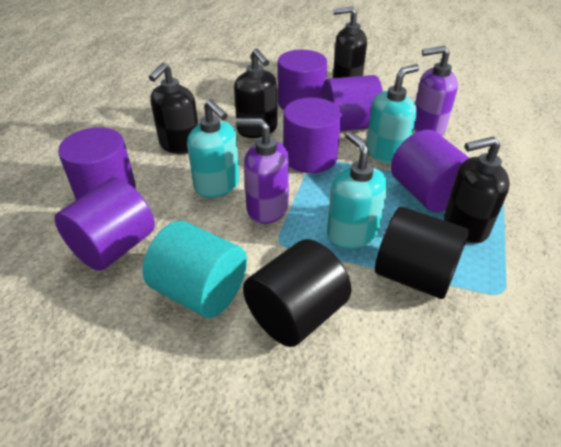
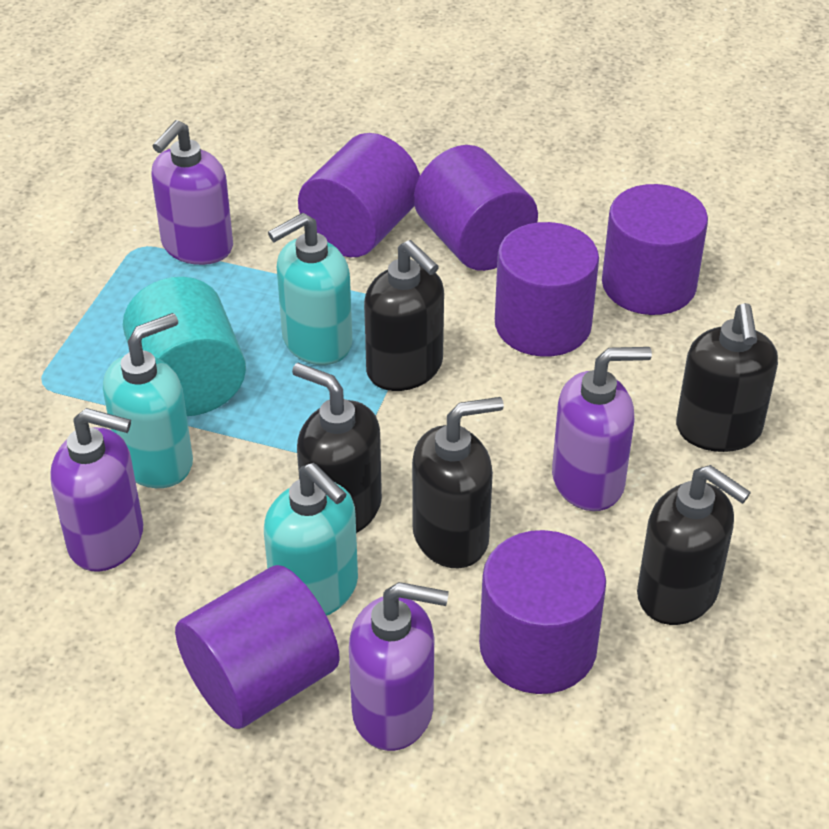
black cylinder: 2 -> 0
black soap dispenser: 4 -> 5
purple soap dispenser: 2 -> 4

